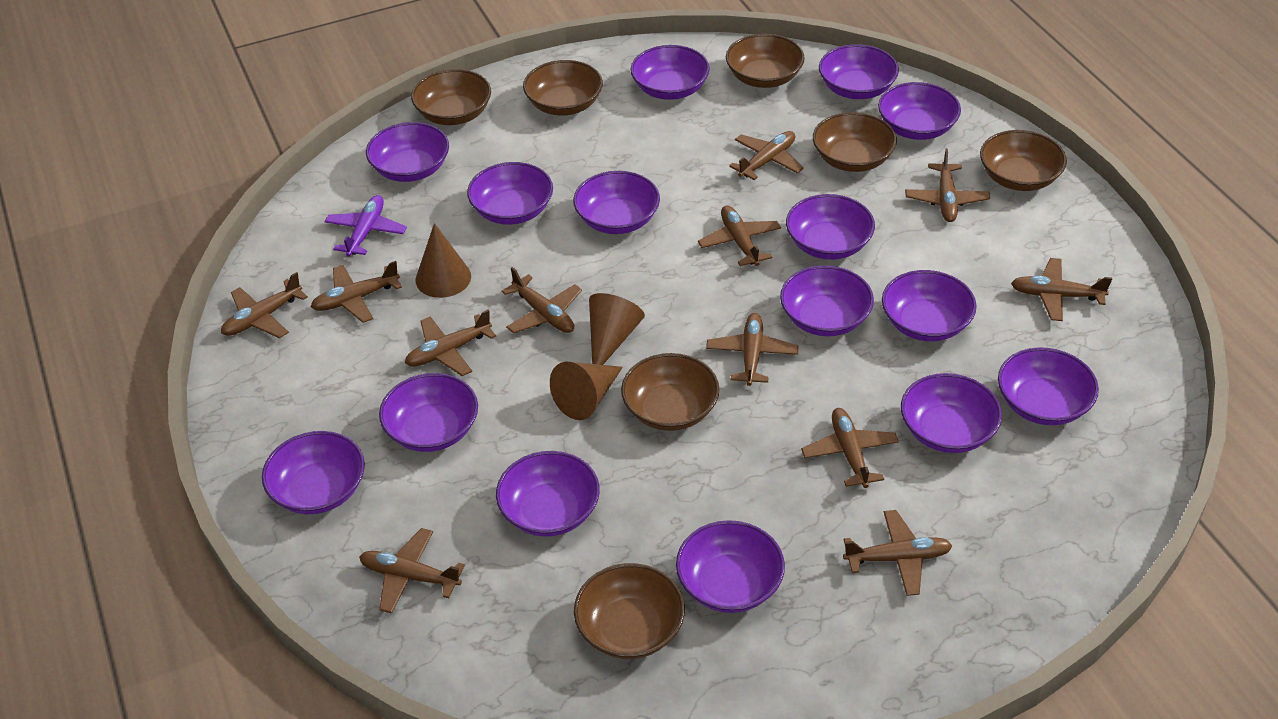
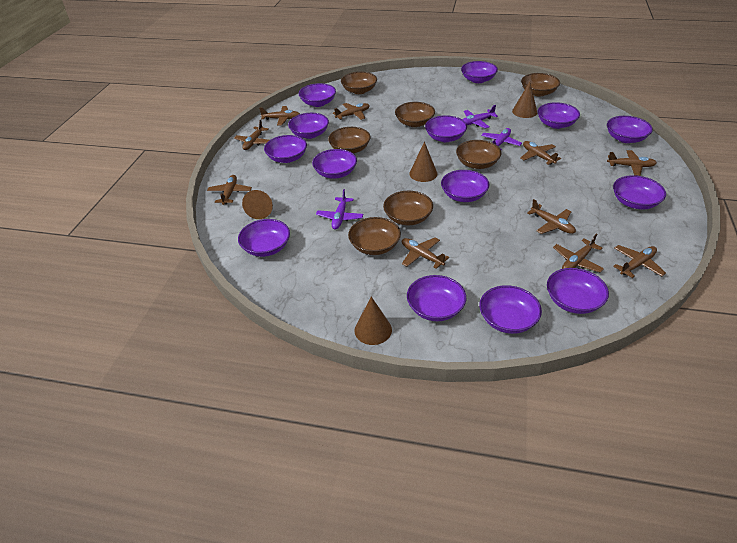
brown cone: 3 -> 4
brown plane: 12 -> 10
purple bowl: 15 -> 14
purple plane: 1 -> 3

